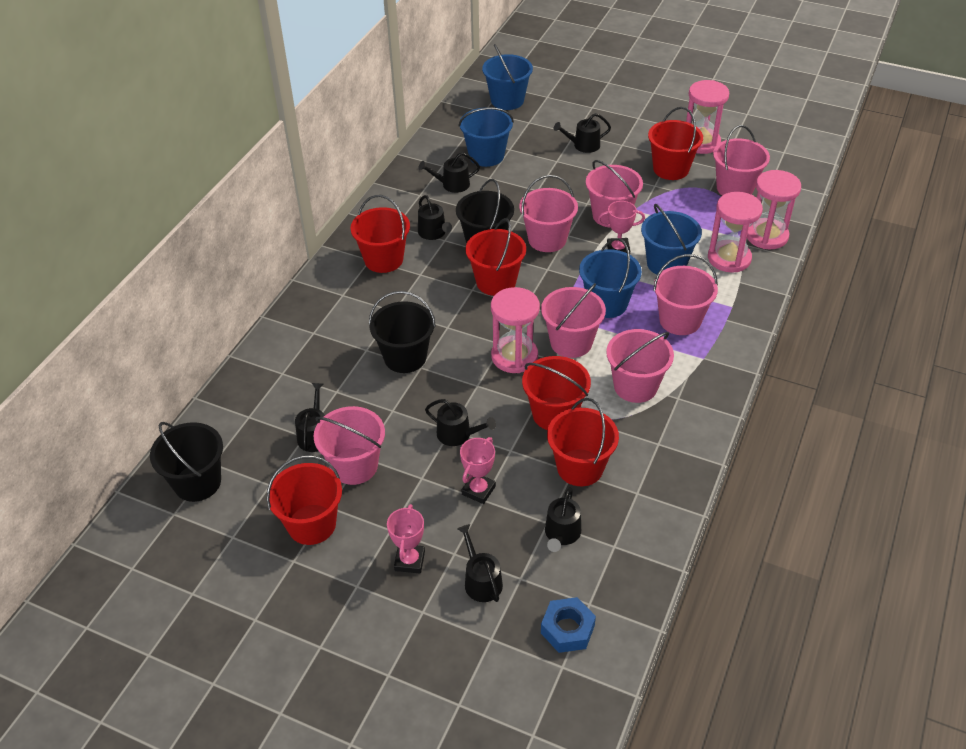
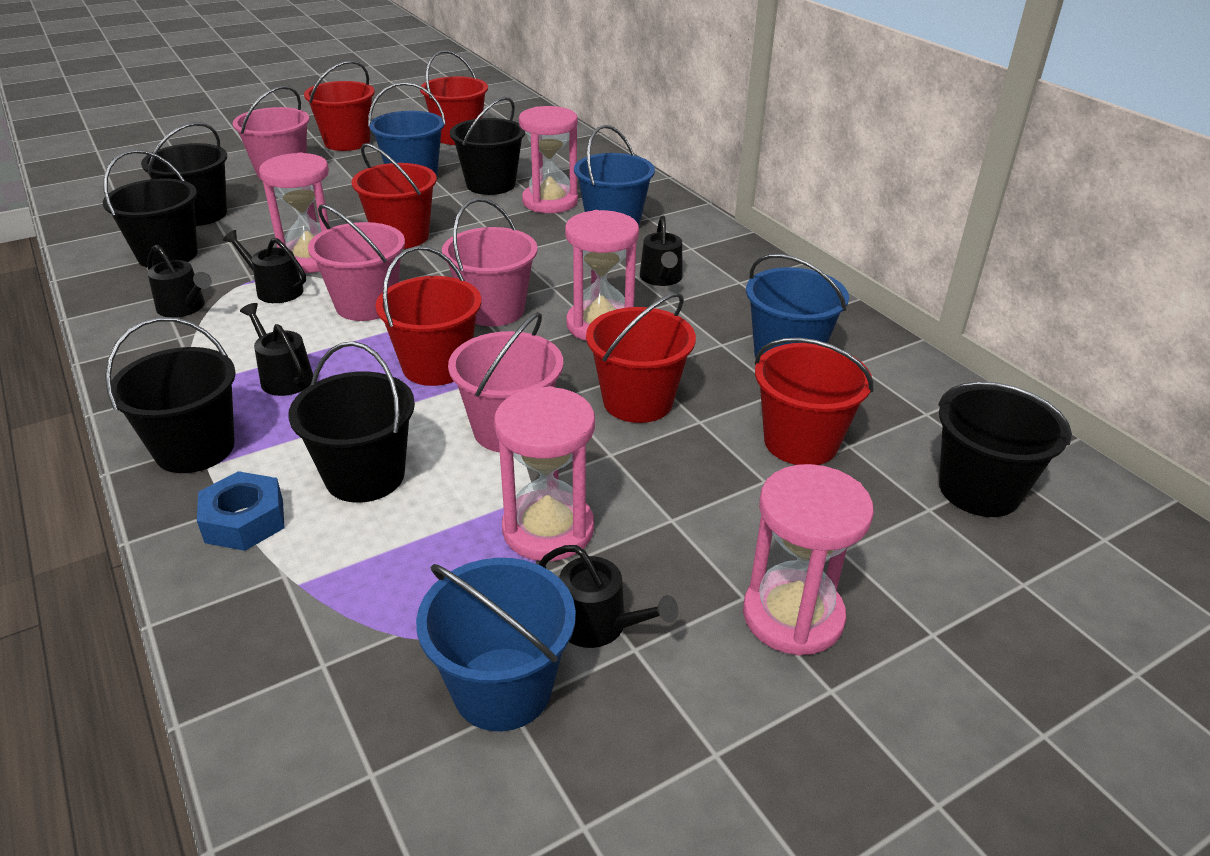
black bucket: 3 -> 6
black watering can: 7 -> 5
pink bucket: 7 -> 4
pink hourglass: 4 -> 5
pink trophy: 3 -> 0

